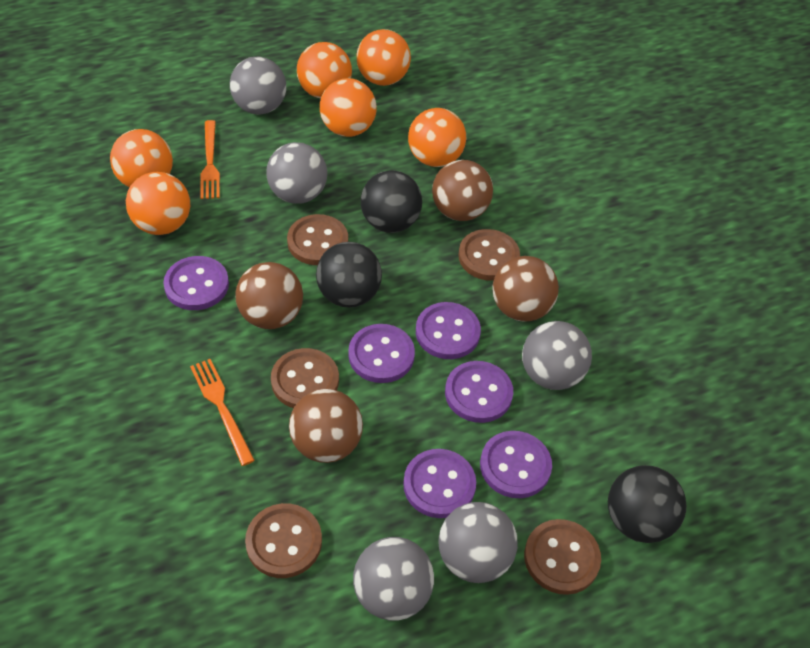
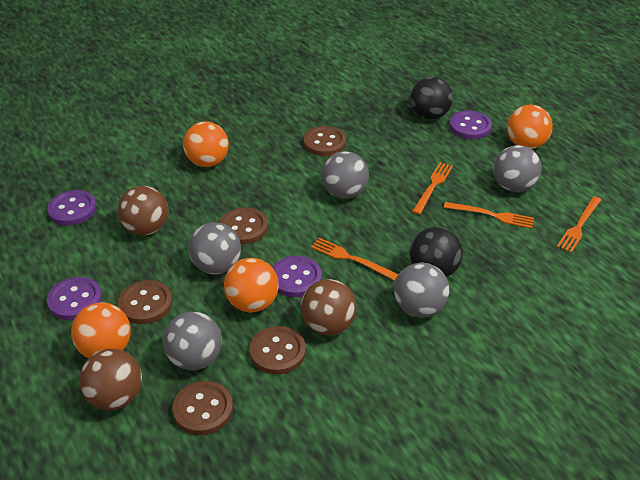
black ball: 3 -> 2
brown ball: 4 -> 3
orange ball: 6 -> 4
orange fork: 2 -> 4
purple button: 6 -> 4

